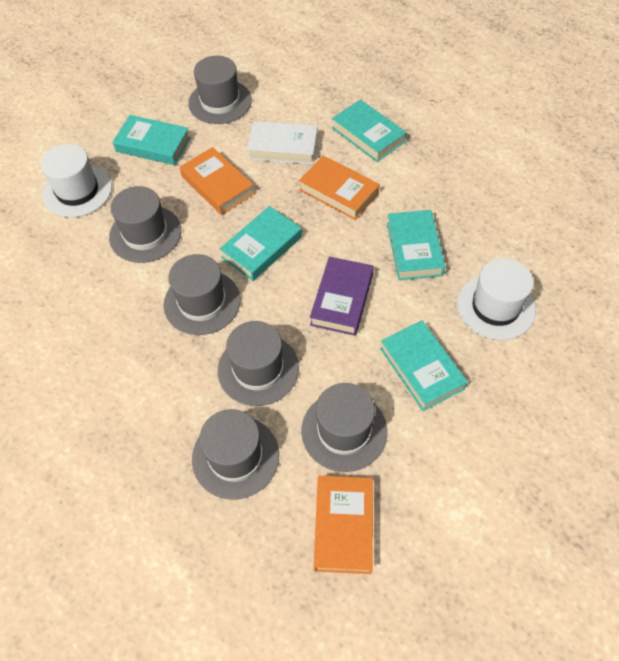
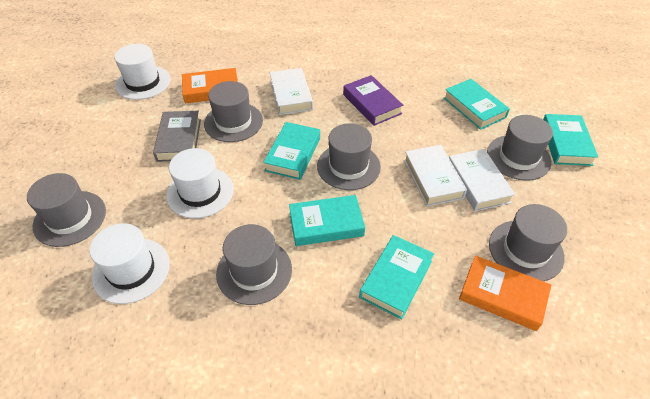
grey book: 0 -> 1
orange book: 3 -> 2
white book: 1 -> 3
white hat: 2 -> 3

